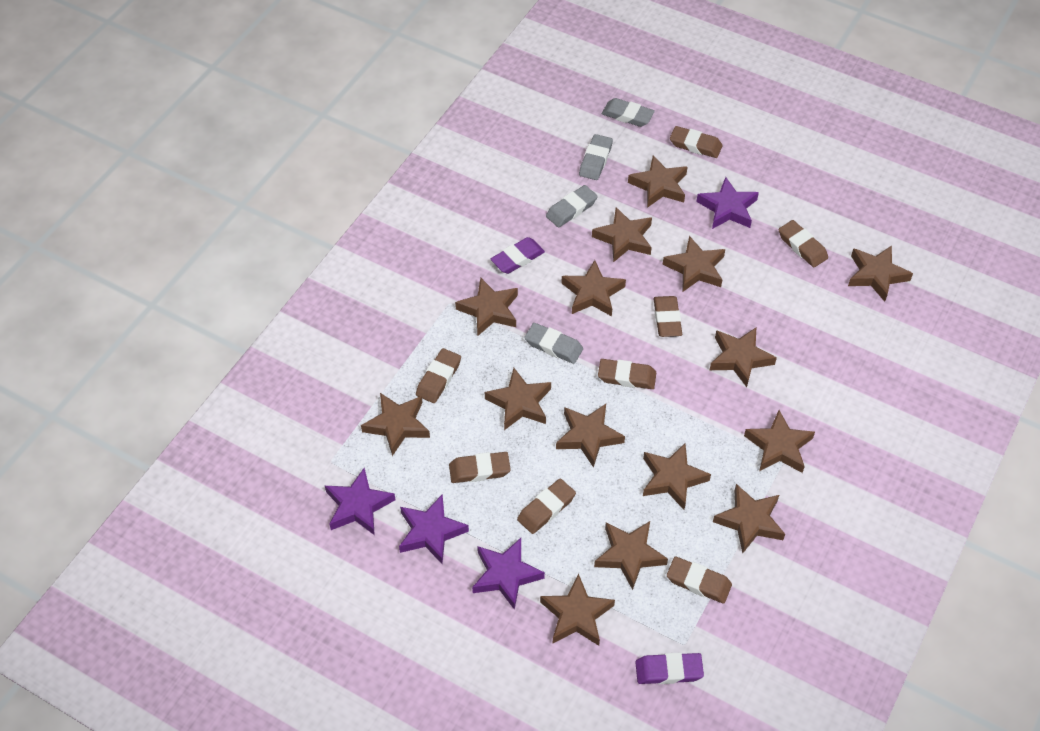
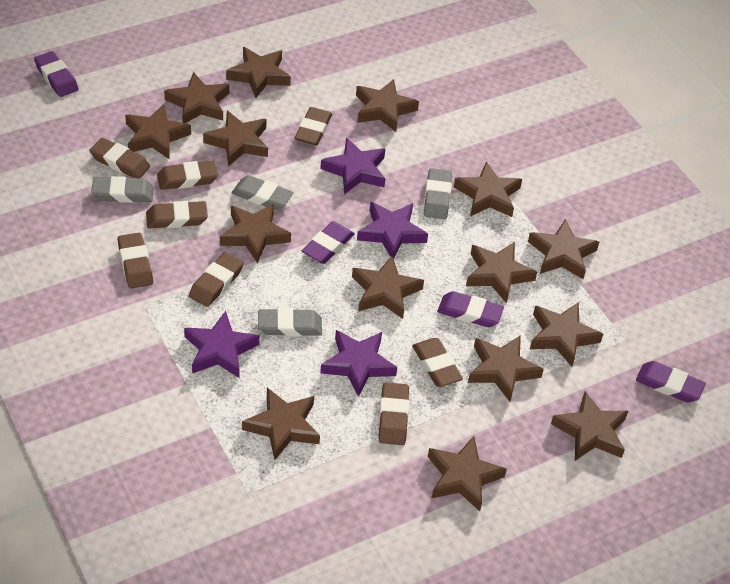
purple eraser: 2 -> 4

